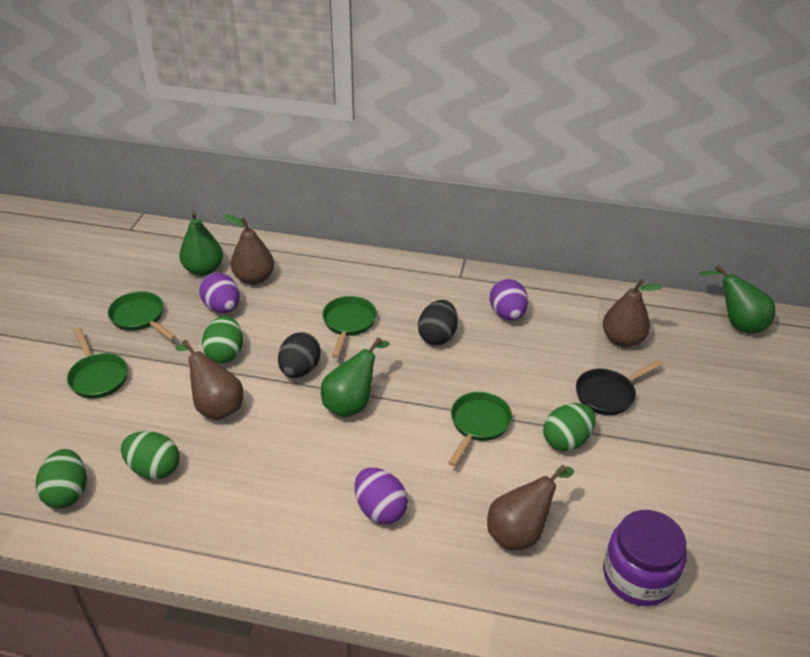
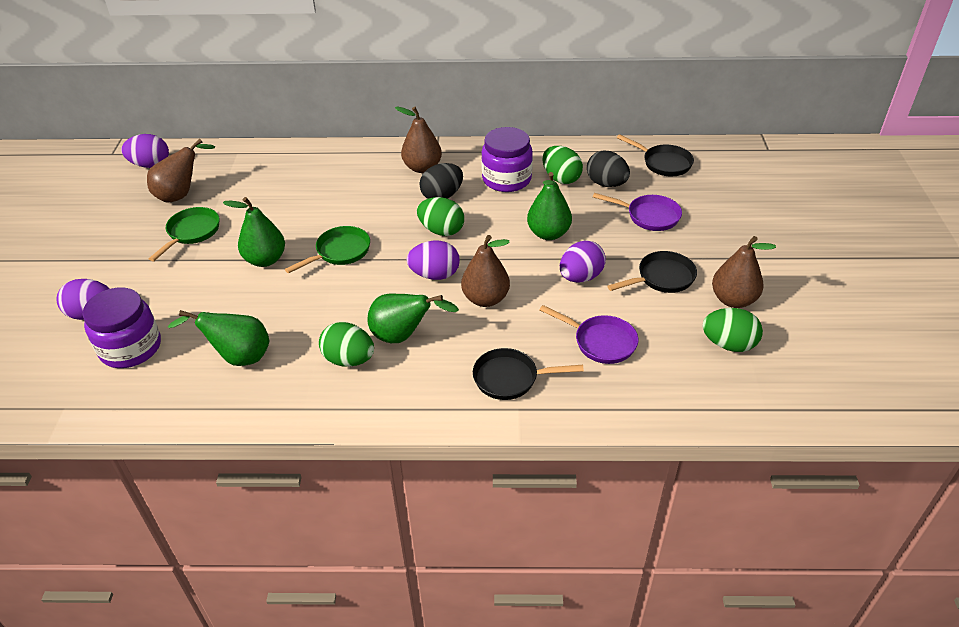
black pan: 1 -> 3
green pan: 4 -> 2
green pear: 3 -> 4
purple egg: 3 -> 4
purple jar: 1 -> 2
purple pan: 0 -> 2

